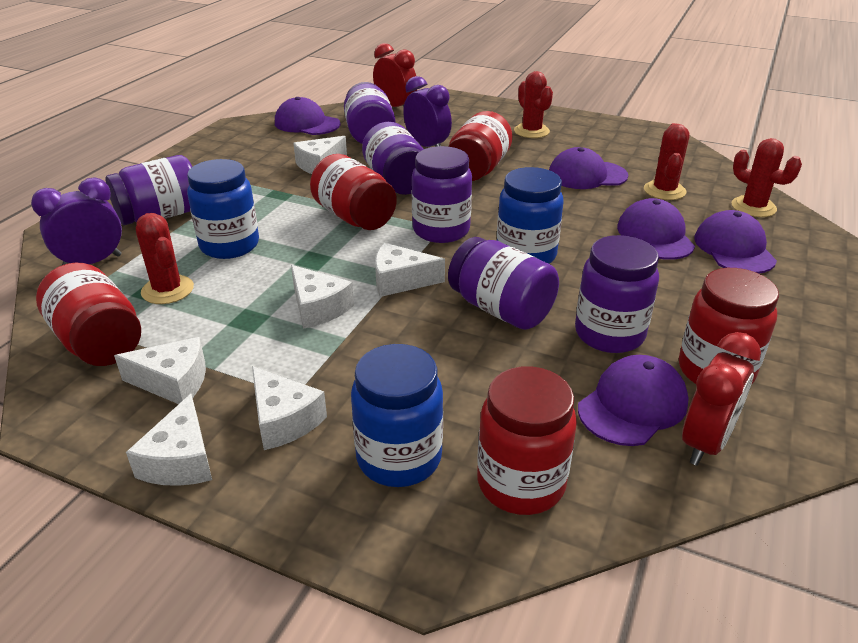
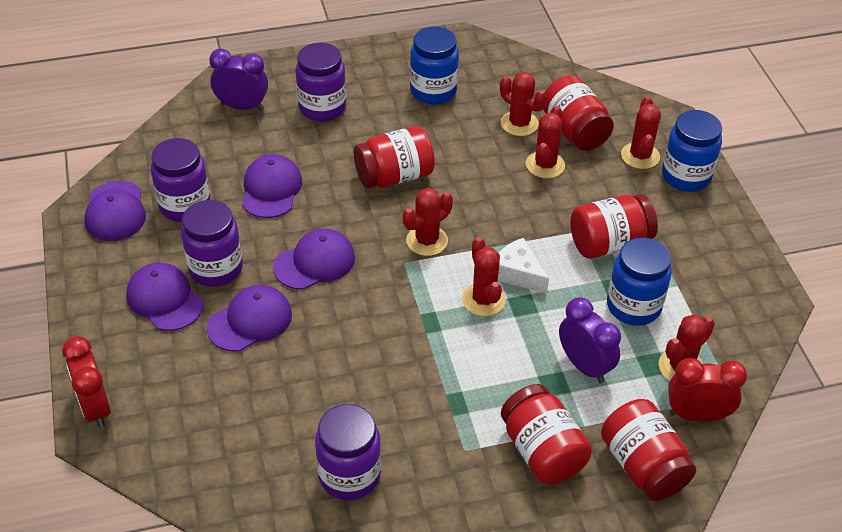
purple jar: 6 -> 4
red cactus: 4 -> 6
white cheese: 6 -> 1

